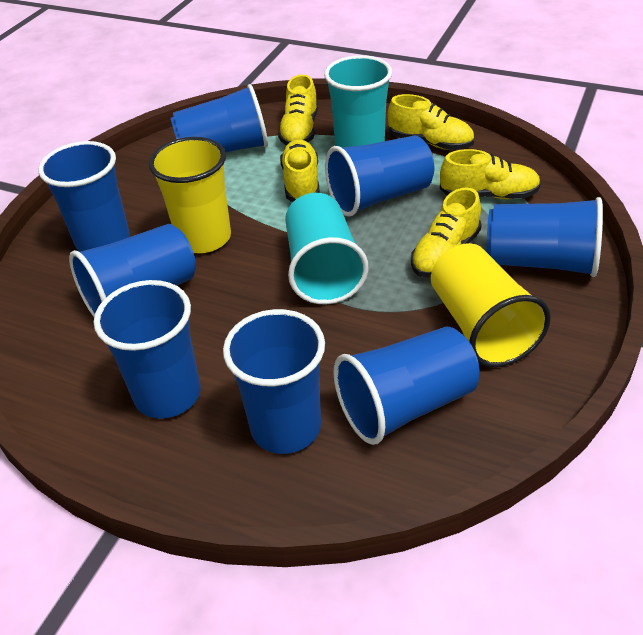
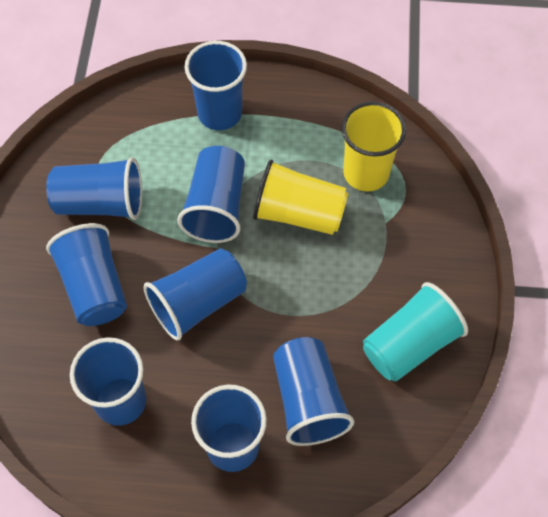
turquoise cup: 2 -> 1
yellow shoe: 5 -> 0

